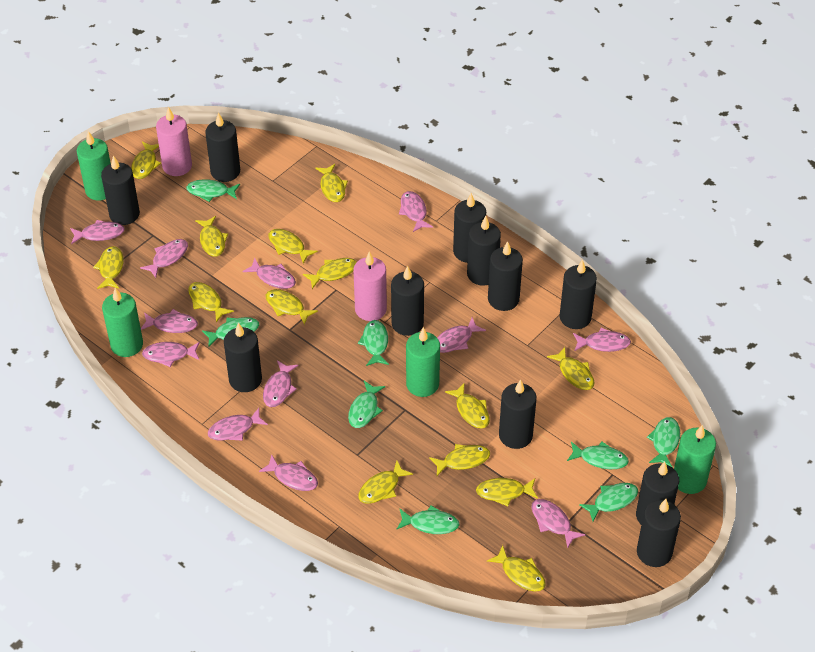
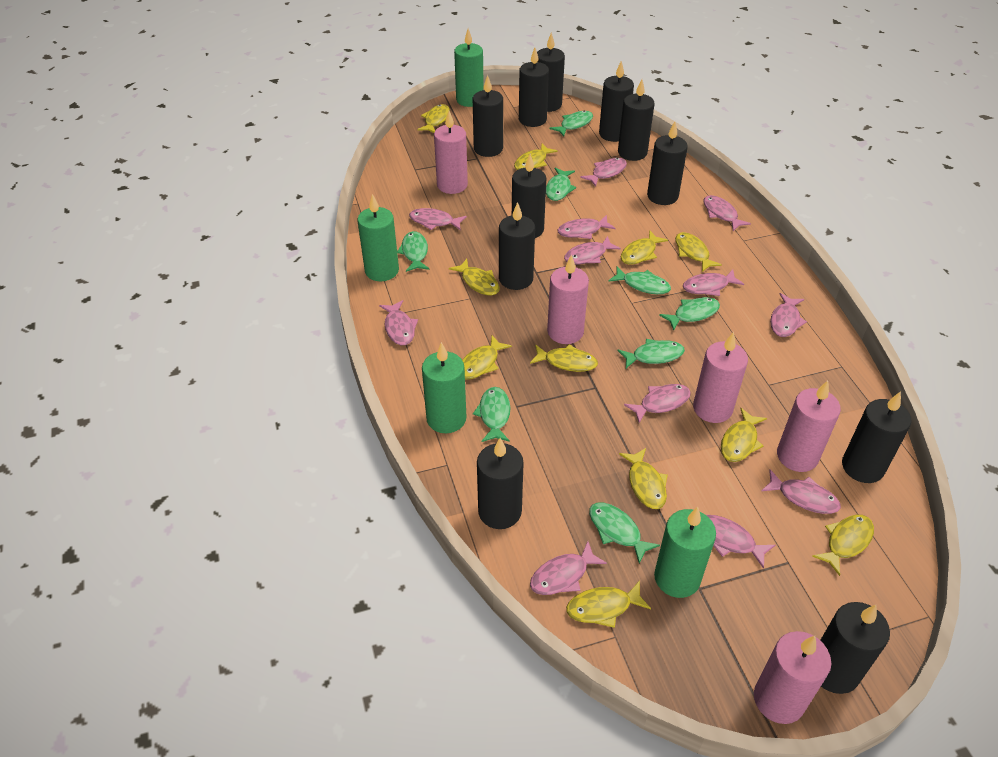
pink candle: 2 -> 5
yellow fish: 14 -> 11

